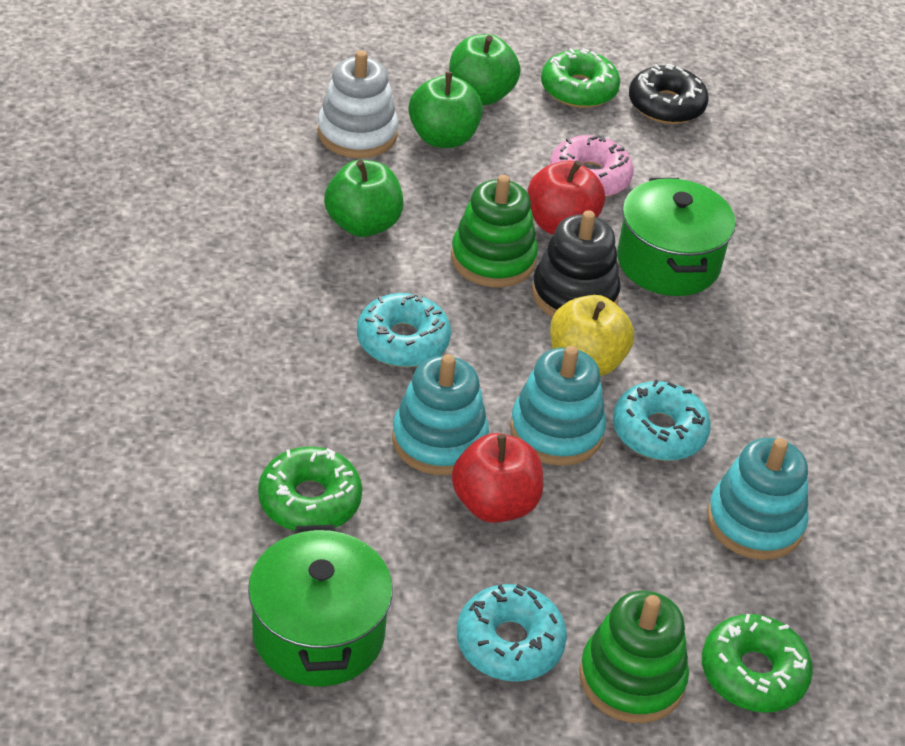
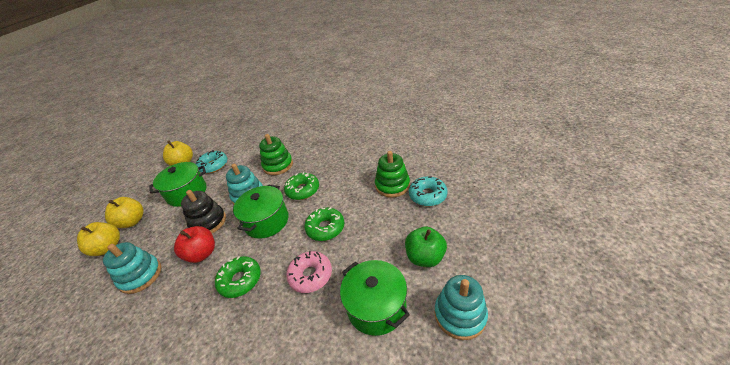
black donut: 1 -> 0
green apple: 3 -> 1
green pot: 2 -> 3
red apple: 2 -> 1
turquoise donut: 3 -> 2
white stacking toy: 1 -> 0
yellow apple: 1 -> 3

